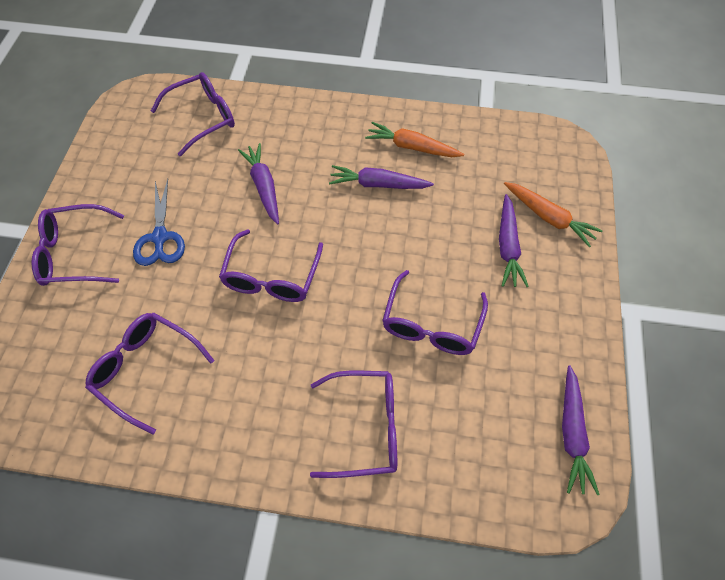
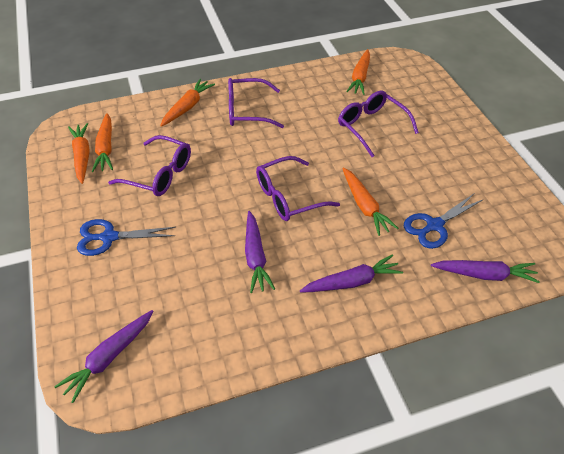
blue scissors: 1 -> 2
orange carrot: 2 -> 5
purple glasses: 6 -> 4

